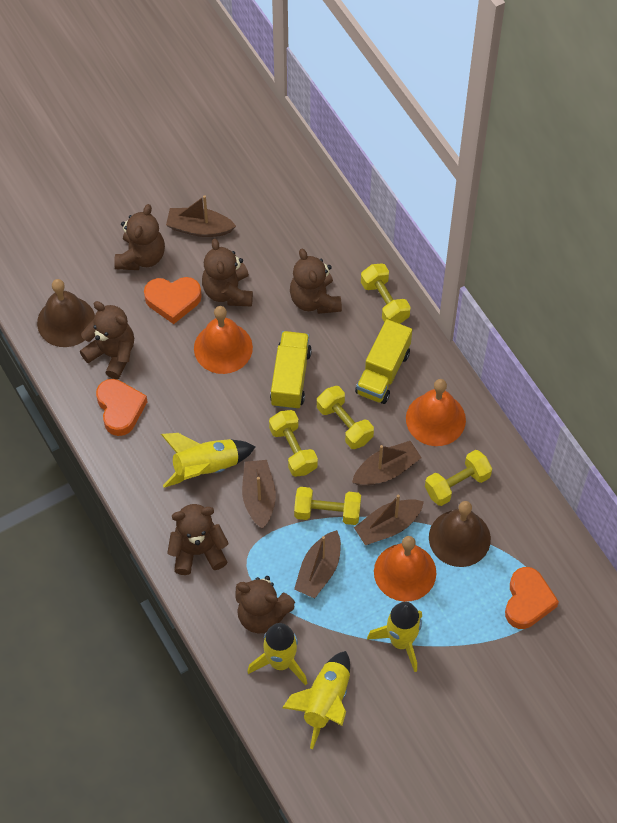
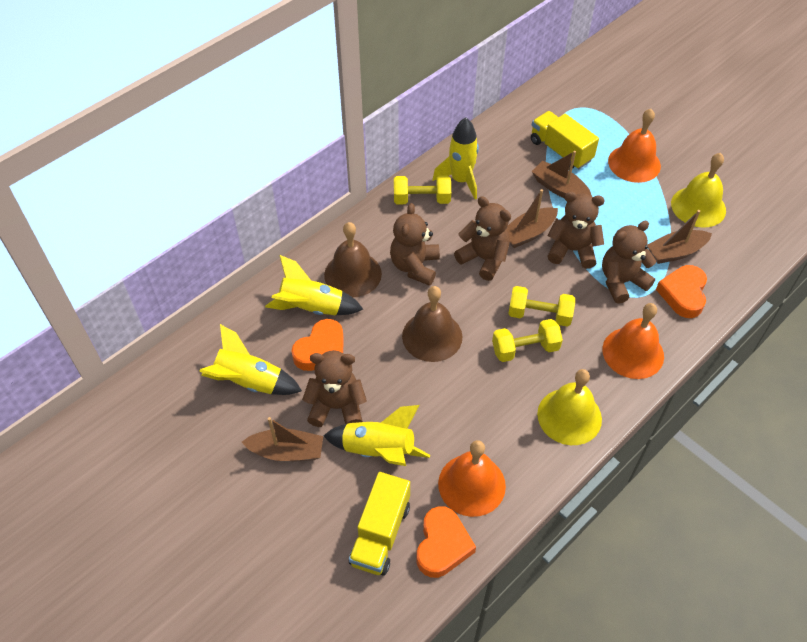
brown boat: 5 -> 4
brown teddy bear: 6 -> 5
yellow bell: 0 -> 2
yellow dumbbell: 5 -> 3

